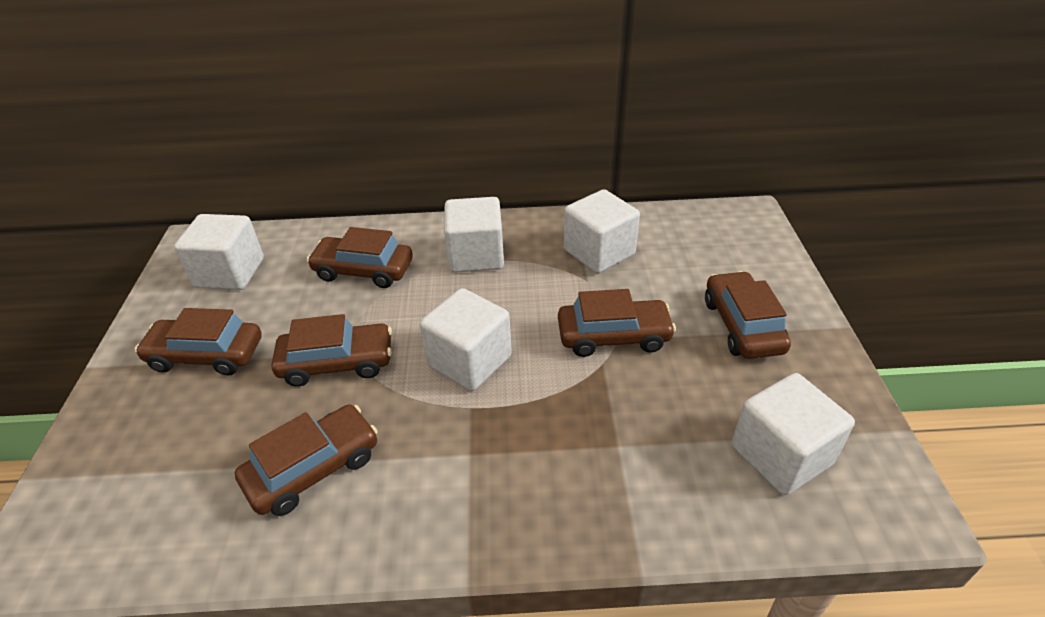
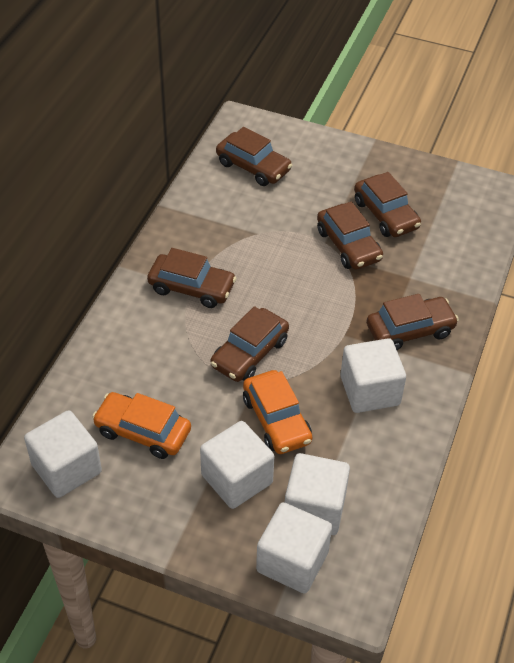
orange car: 0 -> 2

